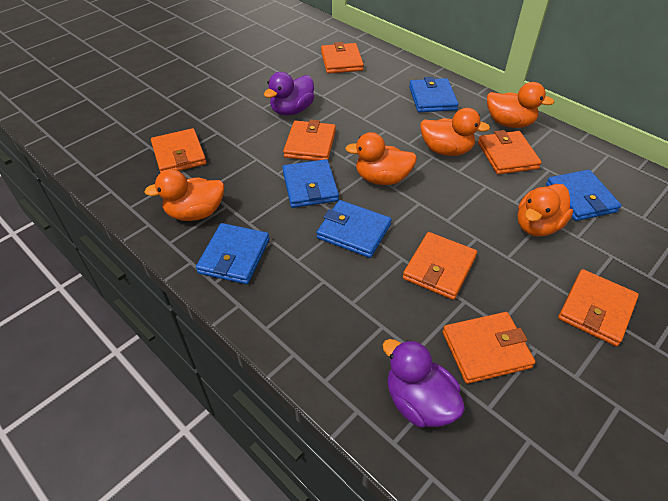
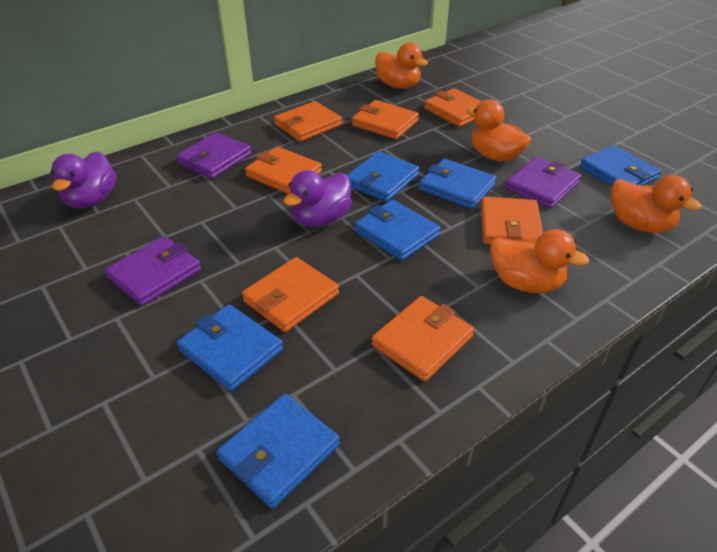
blue wallet: 5 -> 6
orange duck: 5 -> 4
purple wallet: 0 -> 3

